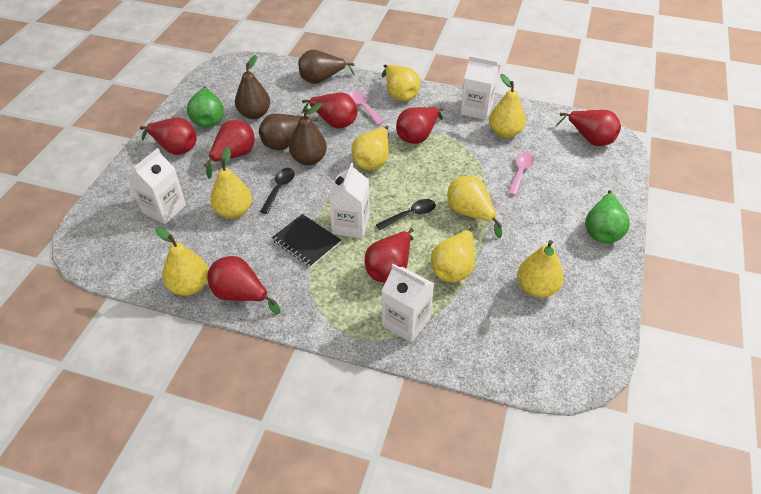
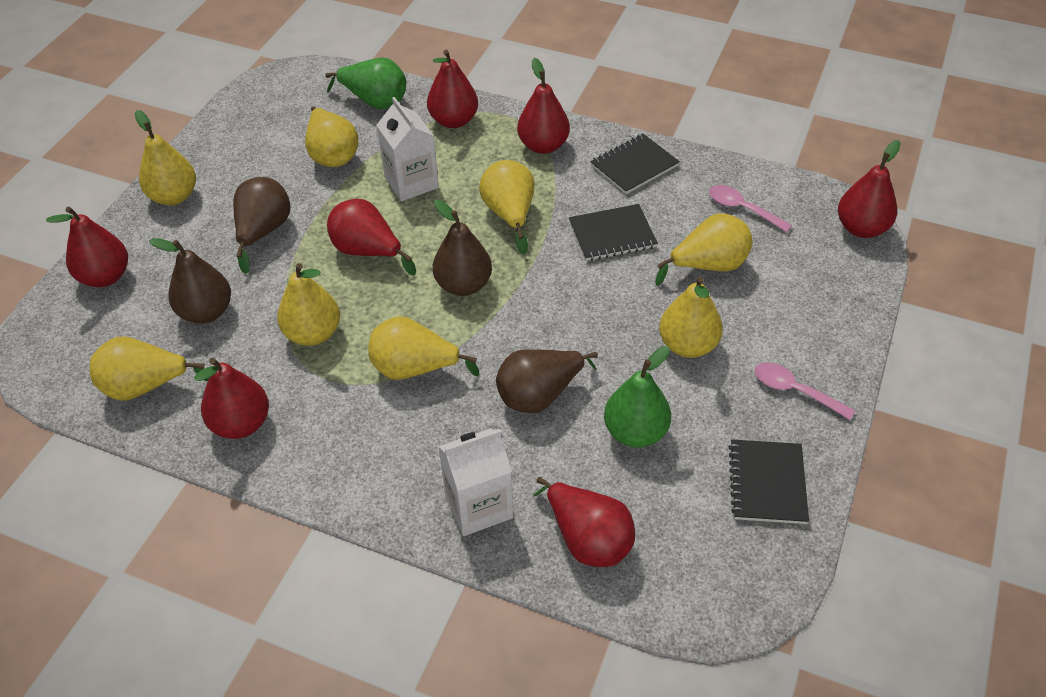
black notebook: 1 -> 3
black spoon: 2 -> 0
white carton: 4 -> 2

